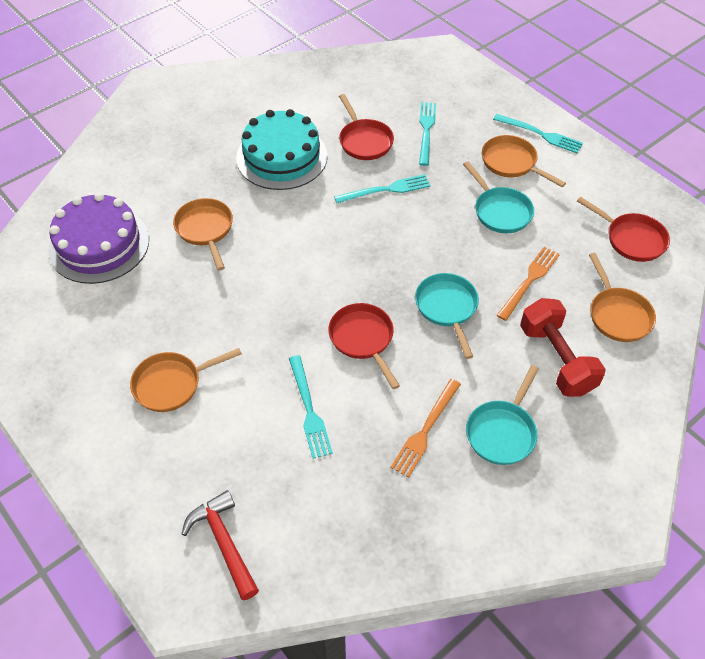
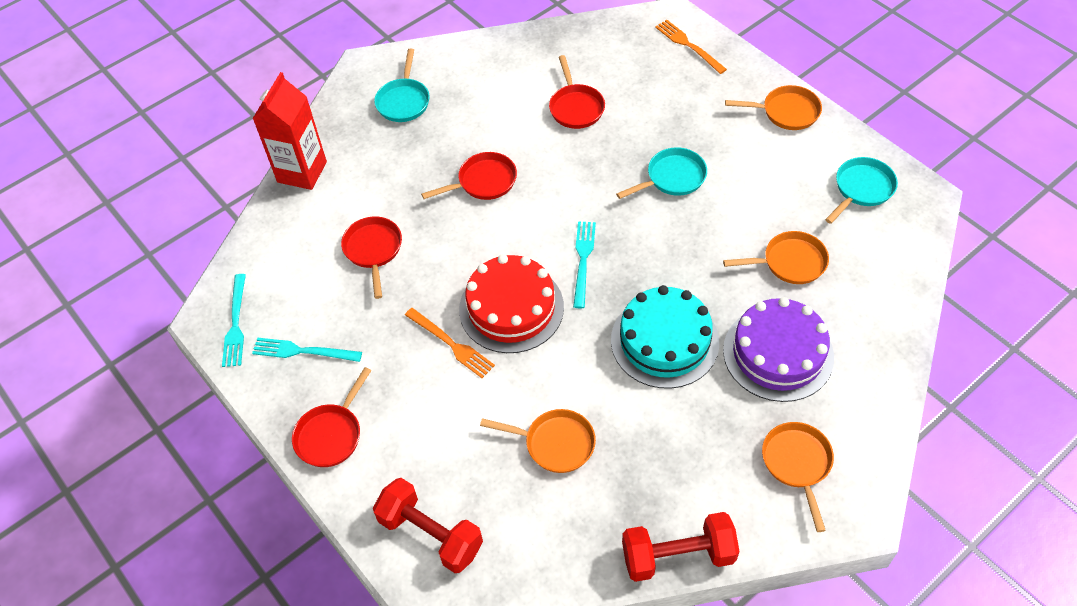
red cake: 0 -> 1
red carton: 0 -> 1
red dumbbell: 1 -> 2
red hammer: 1 -> 0
red pan: 3 -> 4
turquoise fork: 4 -> 3

